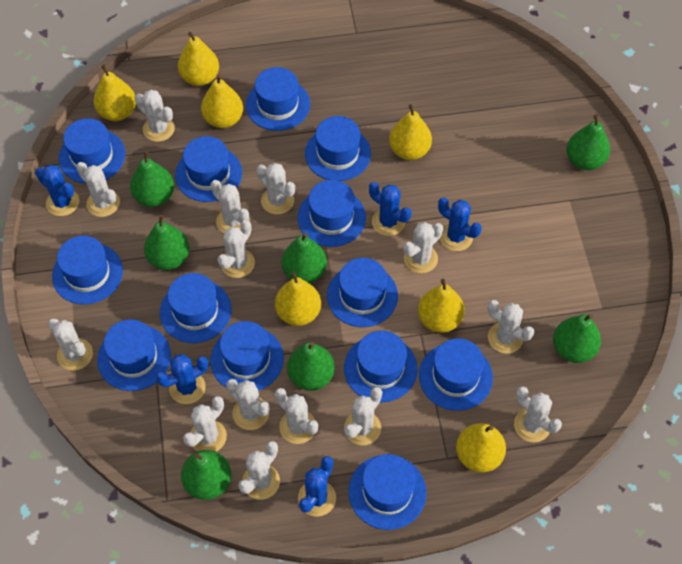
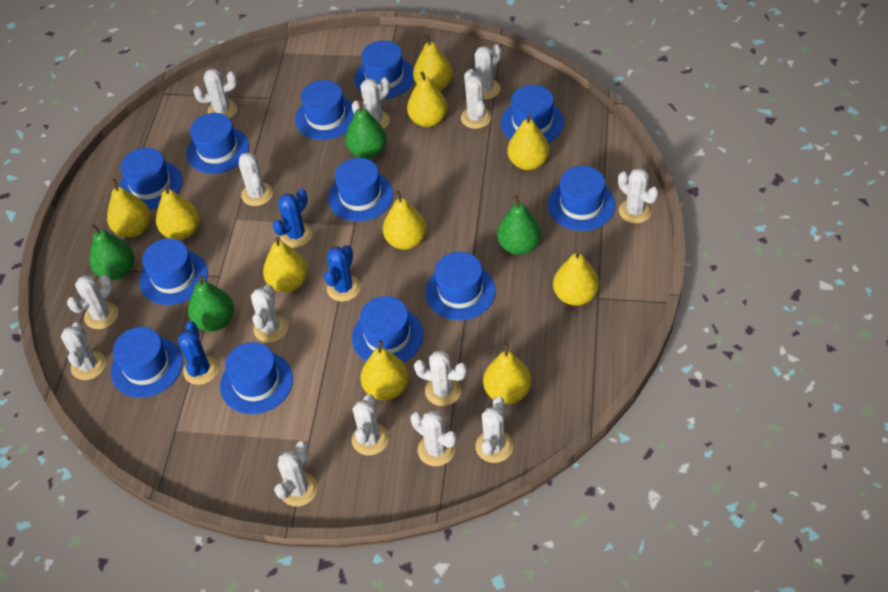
blue cactus: 5 -> 3
blue hat: 13 -> 12
green pear: 7 -> 4
yellow pear: 7 -> 10

